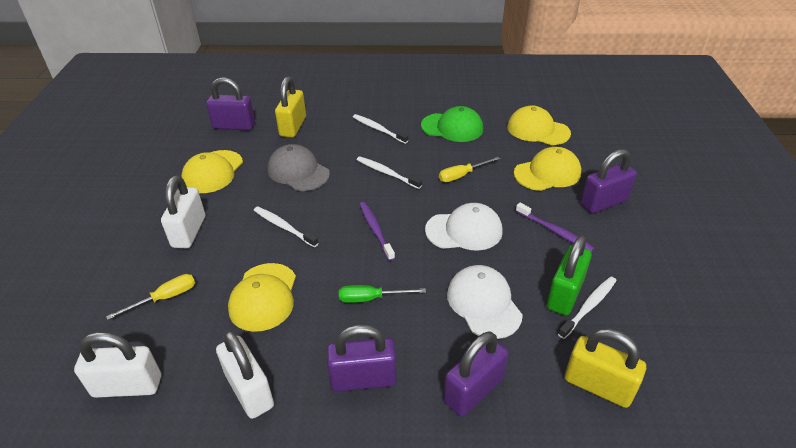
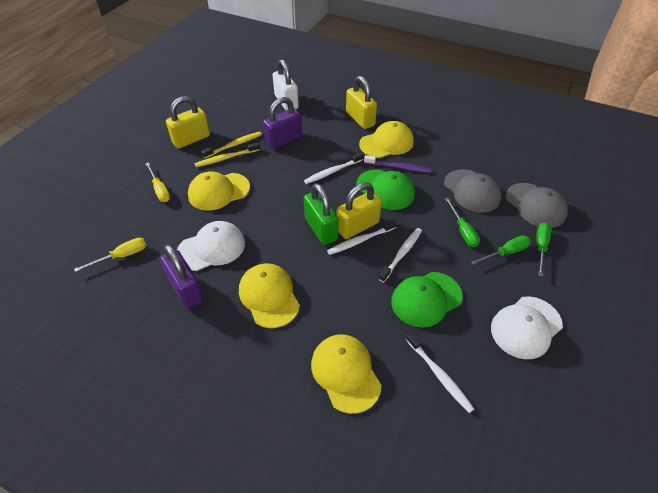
green cap: 1 -> 2
green screwdriver: 1 -> 3
grey cap: 1 -> 2
purple padlock: 4 -> 2
purple toothbrush: 2 -> 1
white padlock: 3 -> 1
yellow padlock: 2 -> 3
yellow toothbrush: 0 -> 2

